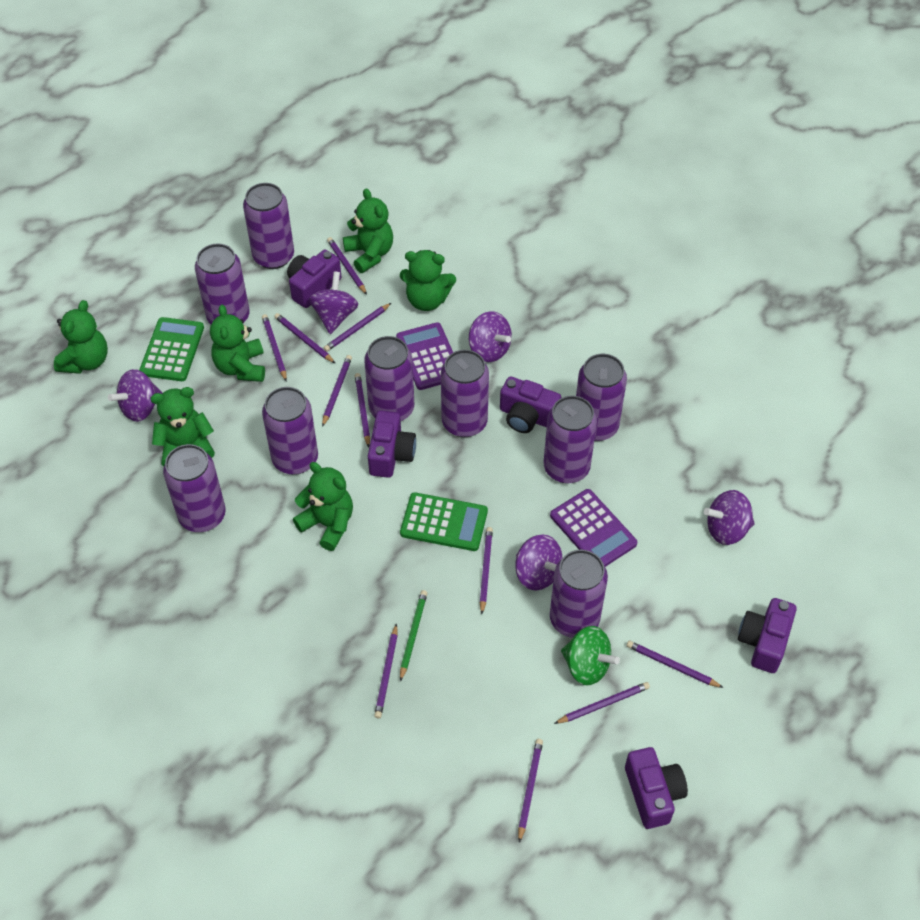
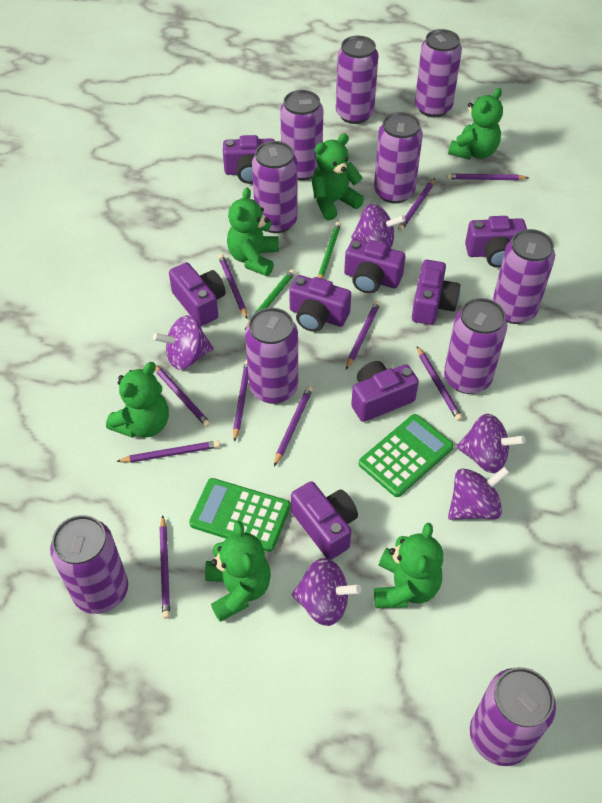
green pencil: 1 -> 2
green spinning top: 1 -> 0
purple calculator: 2 -> 0
purple camera: 5 -> 8
purple can: 9 -> 10
purple pencil: 11 -> 10

